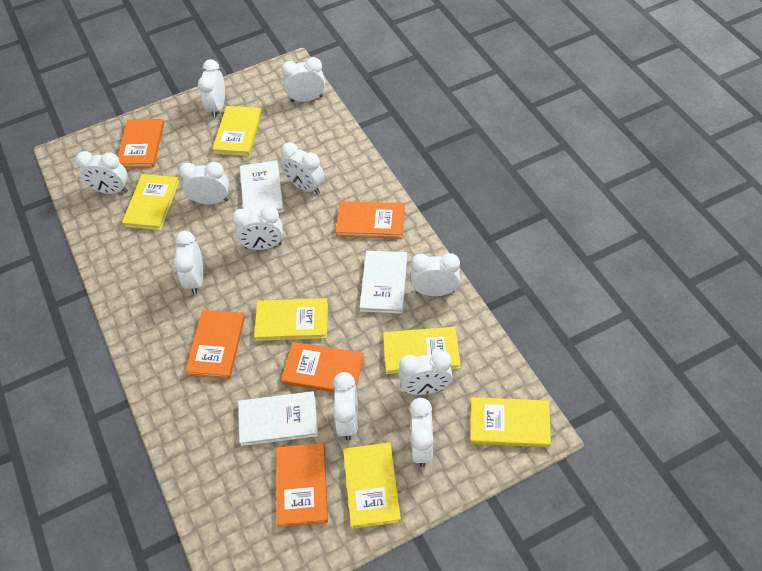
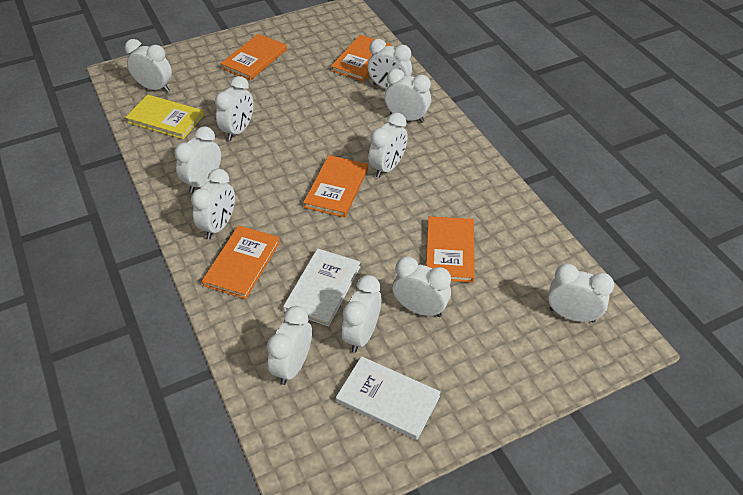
white book: 3 -> 2
yellow book: 6 -> 1

